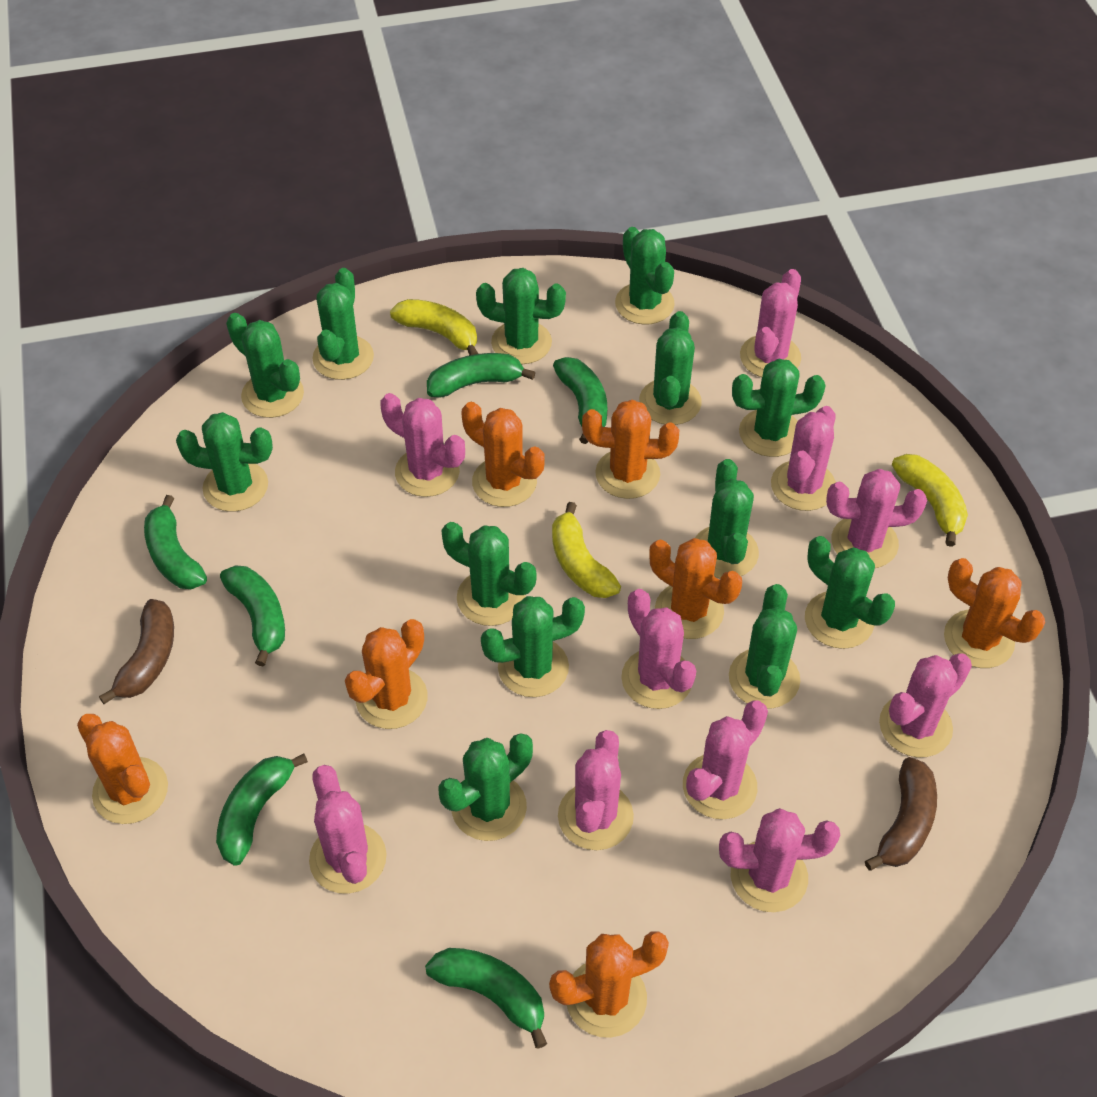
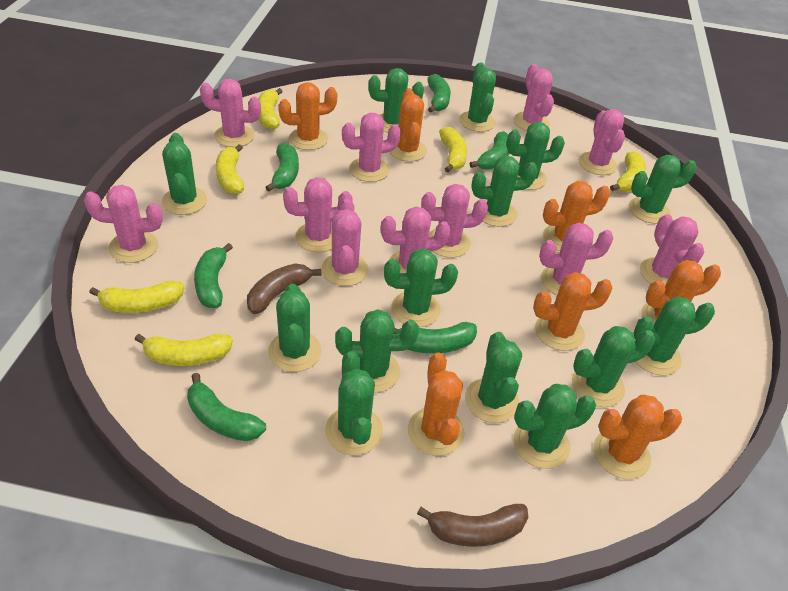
green cactus: 13 -> 14
pink cactus: 10 -> 11
yellow banana: 3 -> 6

